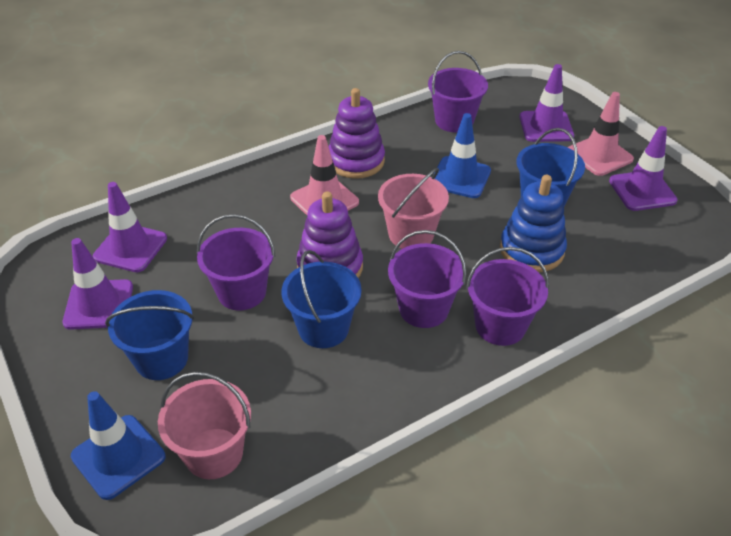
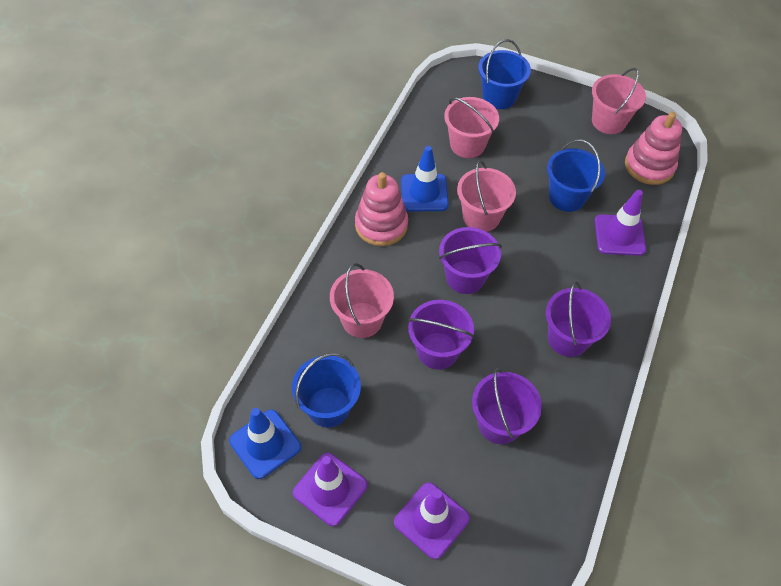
blue stacking toy: 1 -> 0
pink bucket: 2 -> 4
pink stacking toy: 0 -> 2
pink traffic cone: 2 -> 0
purple stacking toy: 2 -> 0
purple traffic cone: 4 -> 3

